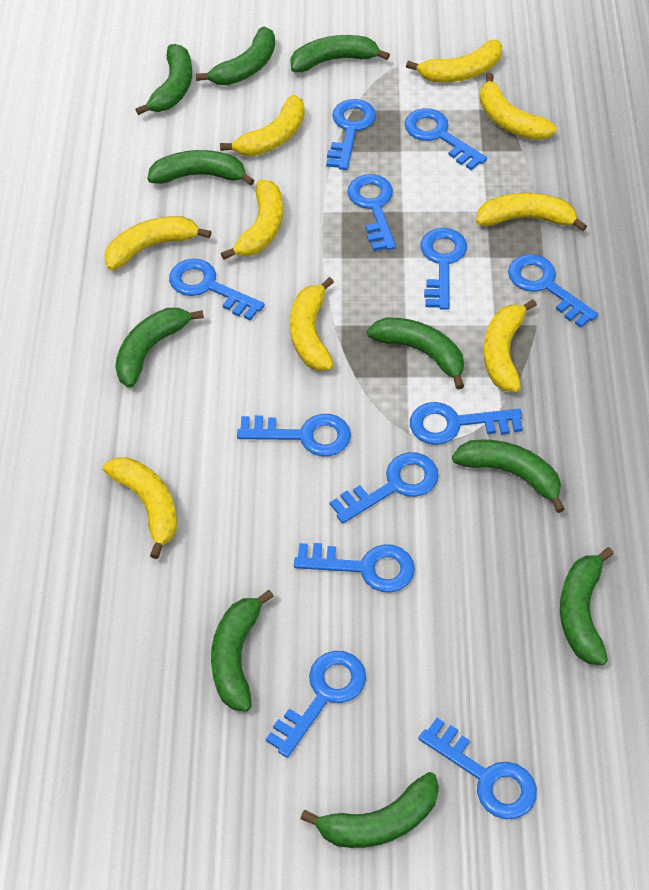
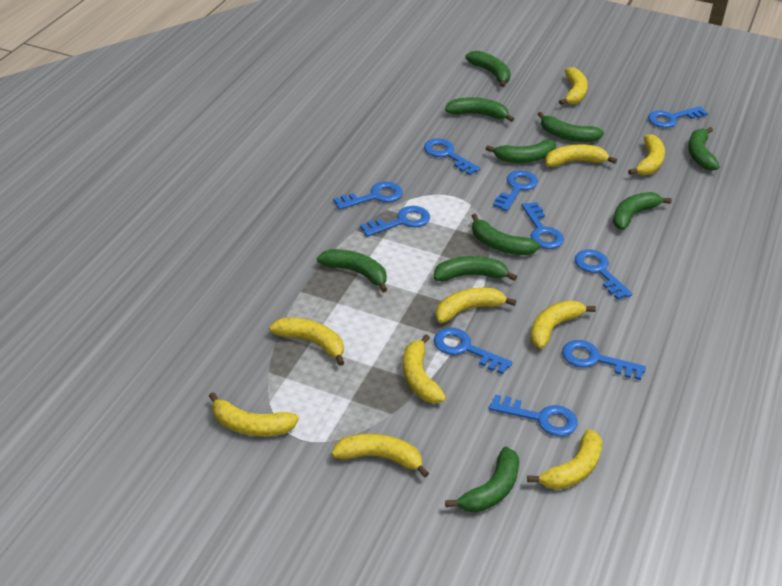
blue key: 12 -> 10
yellow banana: 9 -> 10

